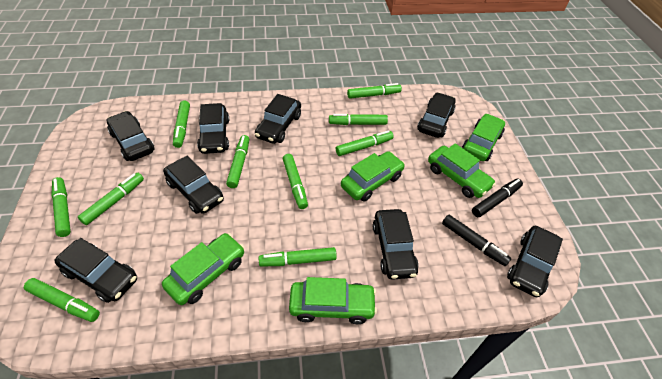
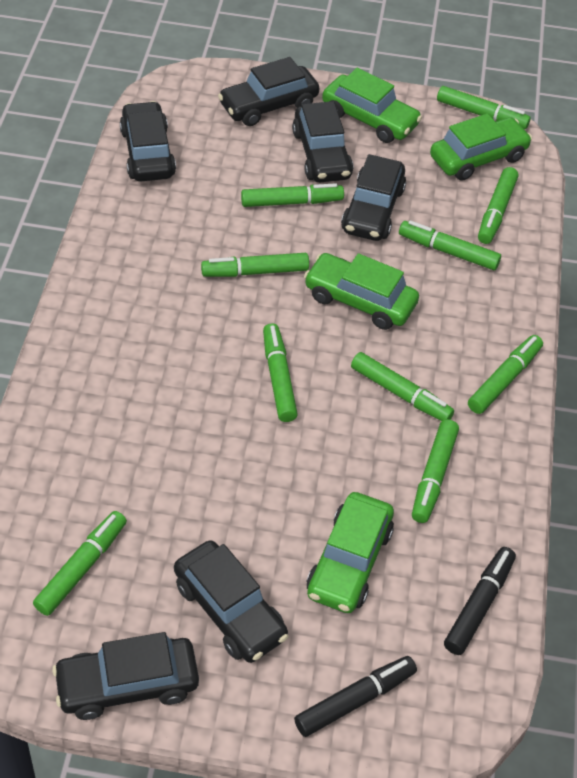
black car: 8 -> 6
green car: 5 -> 4

